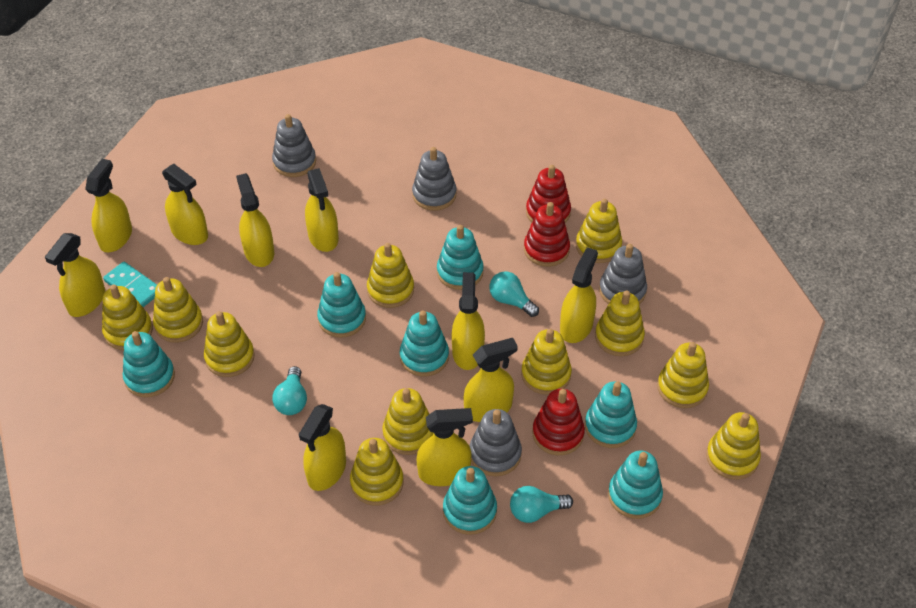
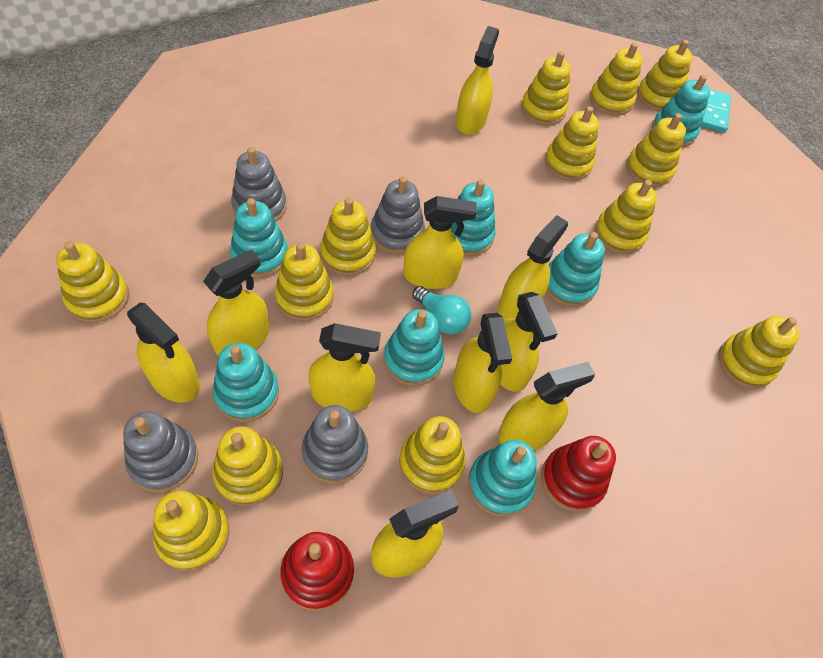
red stacking toy: 3 -> 2
turquoise light bulb: 3 -> 1
yellow stacking toy: 11 -> 13

